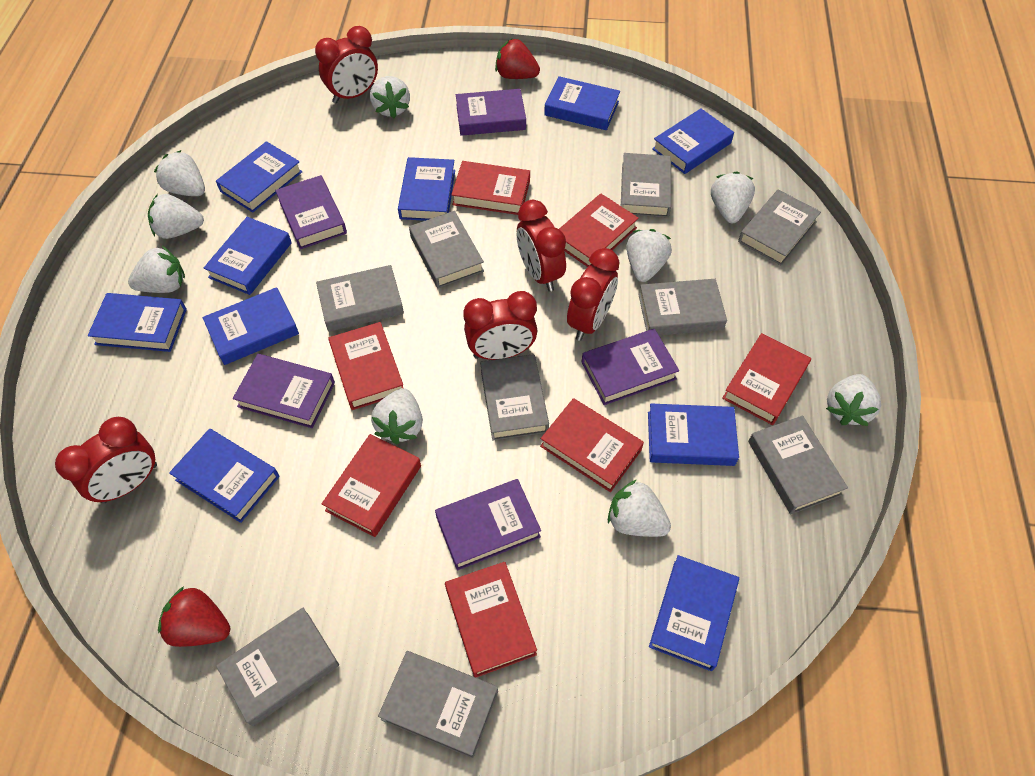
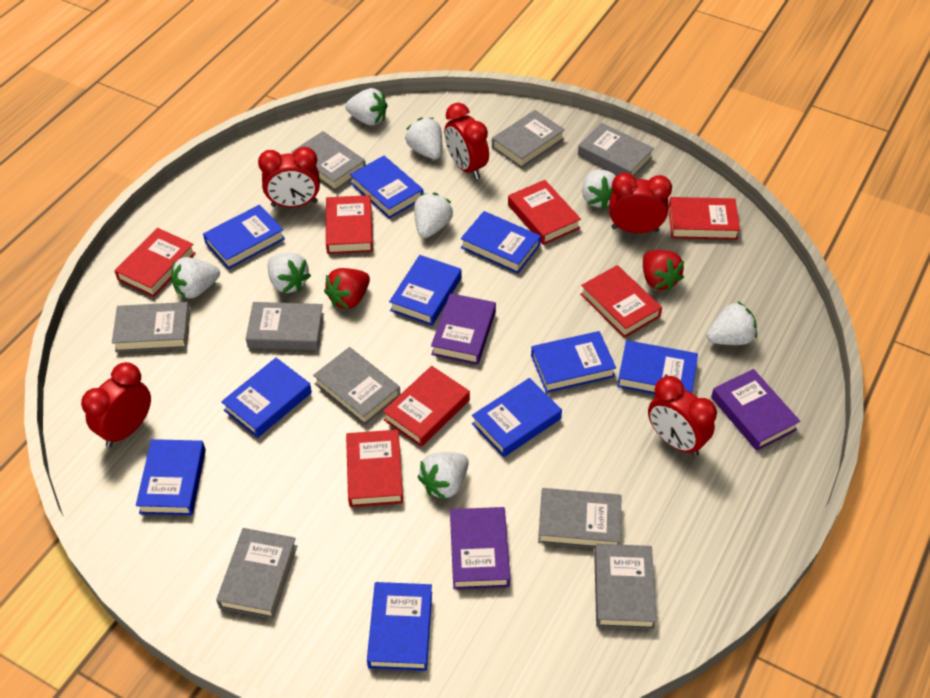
purple book: 5 -> 3
white strawberry: 9 -> 8

